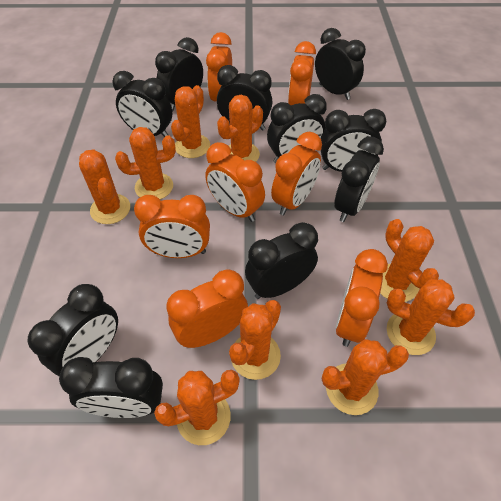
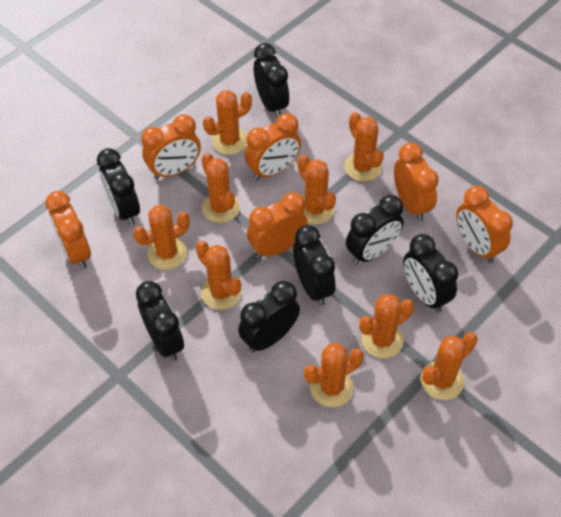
black clock: 10 -> 7
orange clock: 7 -> 6

